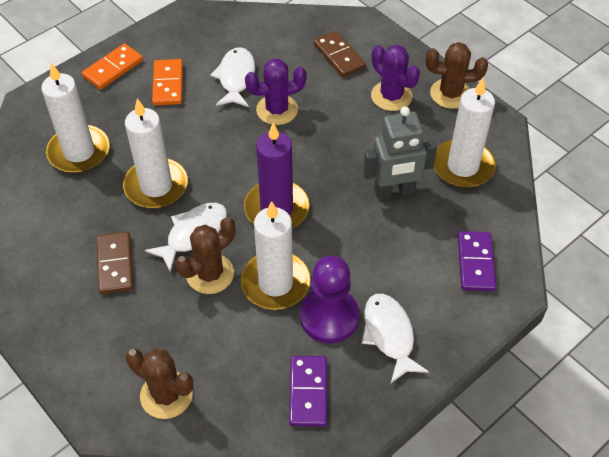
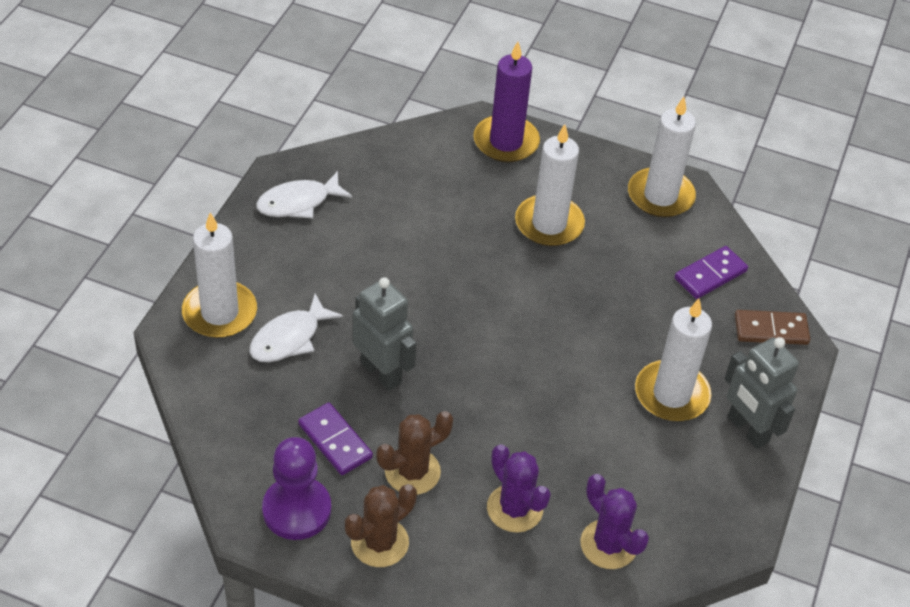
brown cactus: 3 -> 2
brown domino: 2 -> 1
grey robot: 1 -> 2
orange domino: 2 -> 0
white fish: 3 -> 2

